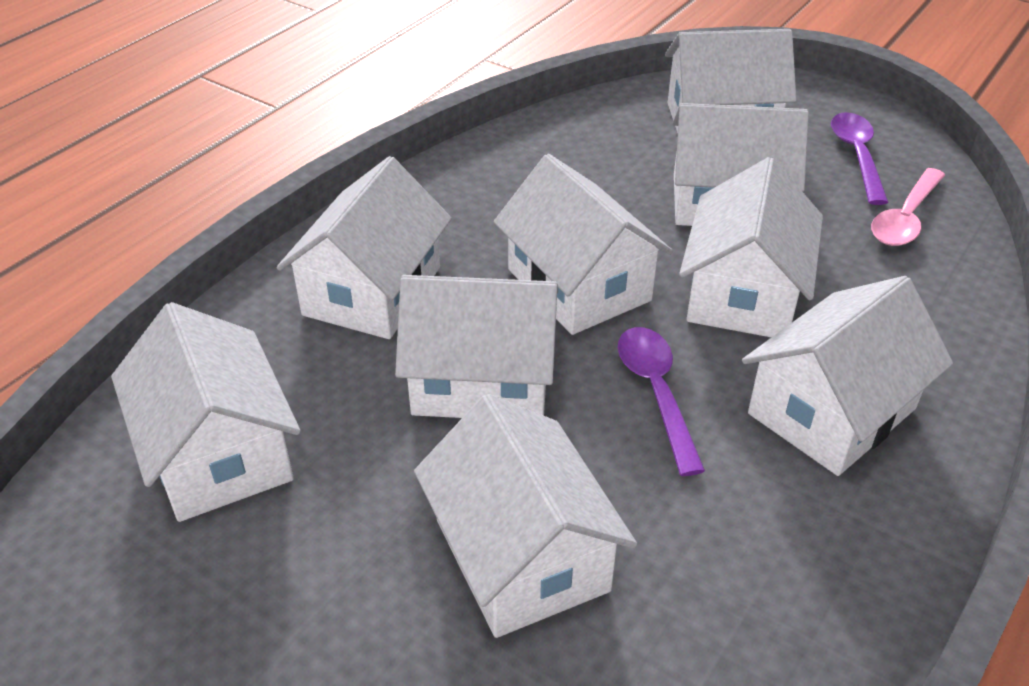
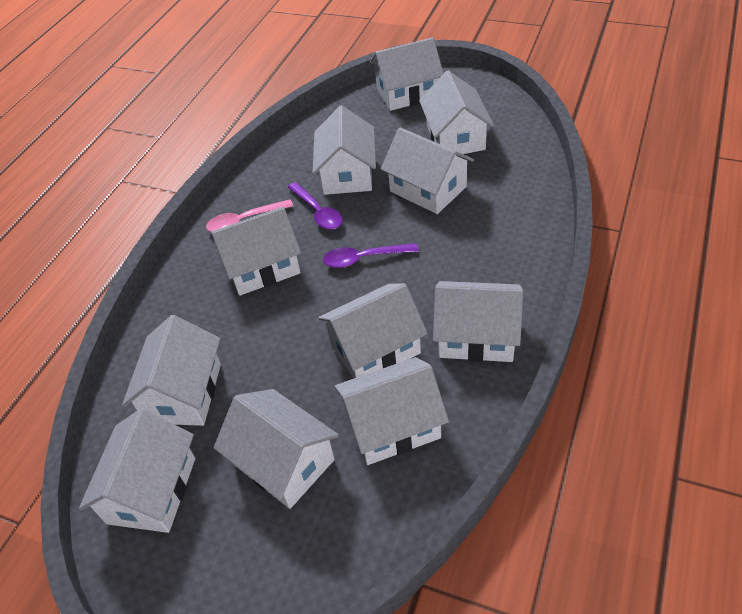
white house: 9 -> 11

